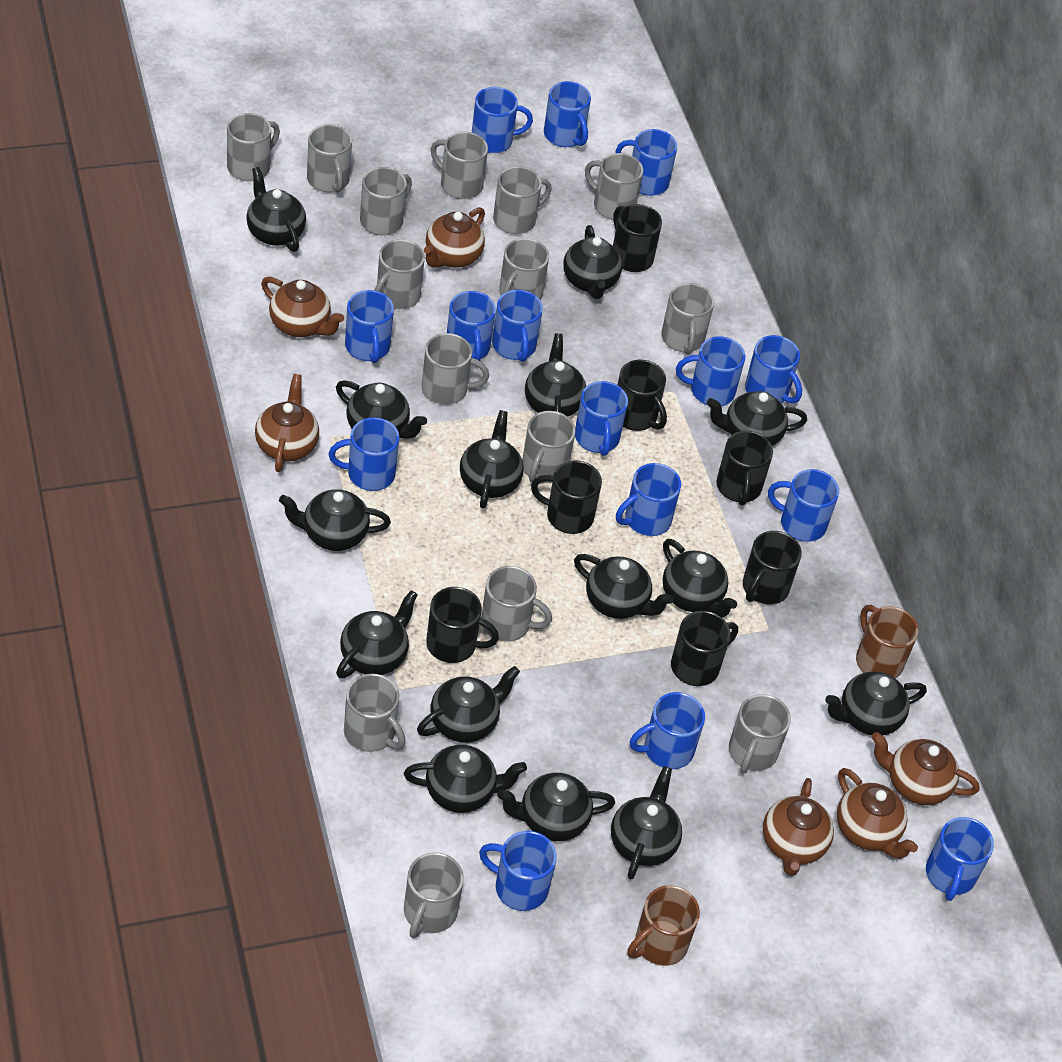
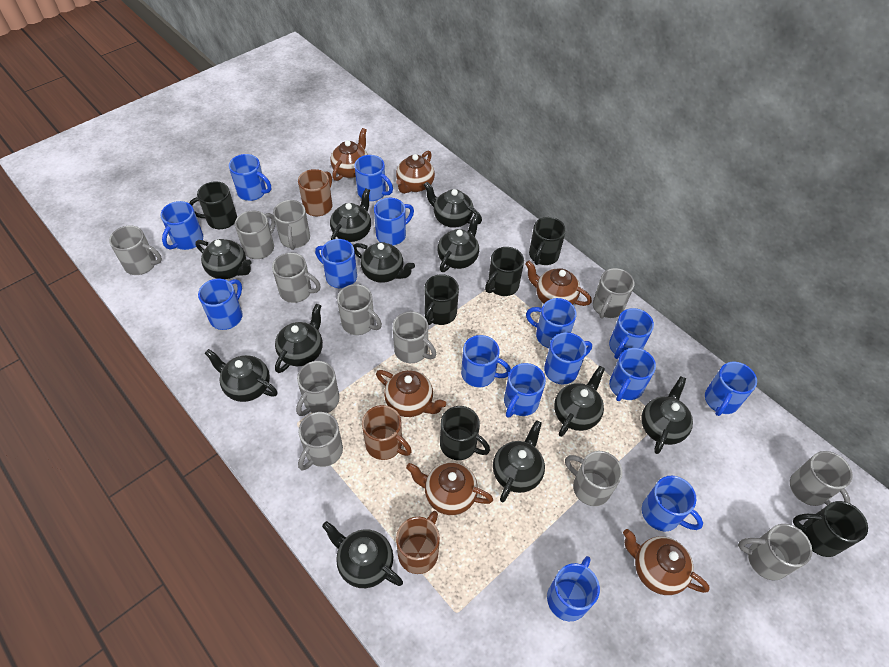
black mug: 7 -> 6
black teapot: 15 -> 11
brown mug: 2 -> 3
grey mug: 15 -> 12

